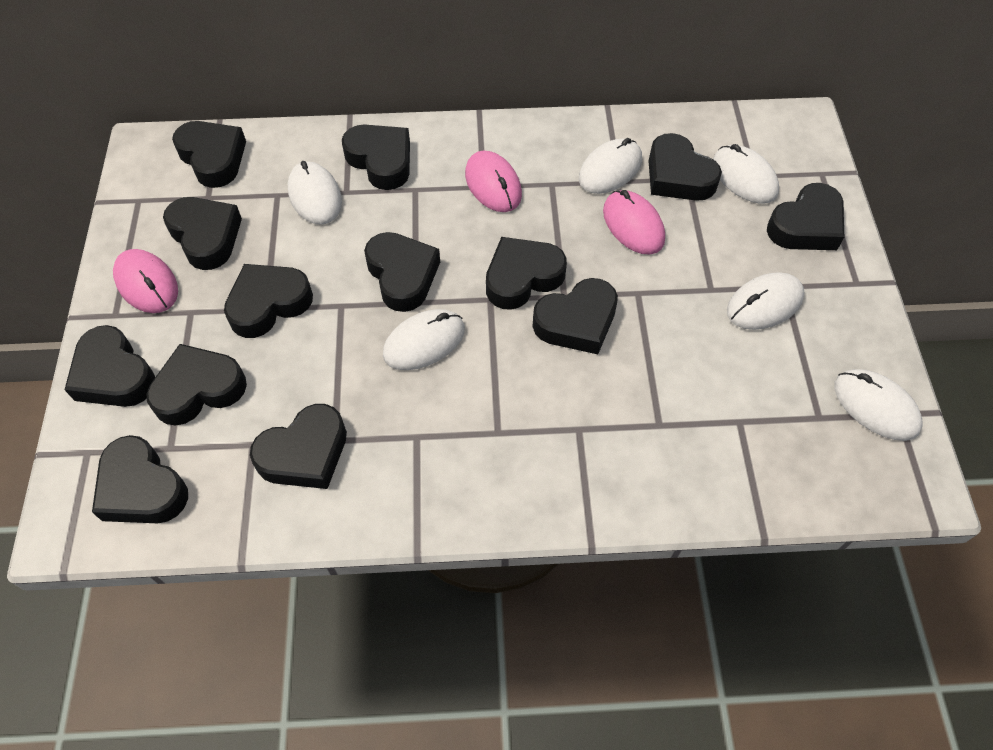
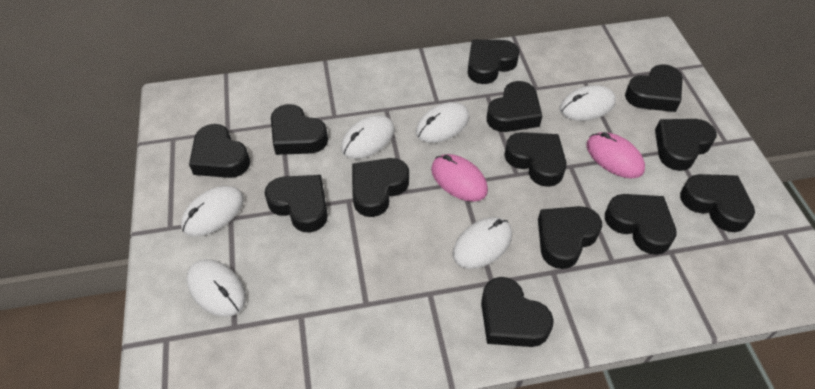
pink mouse: 3 -> 2

